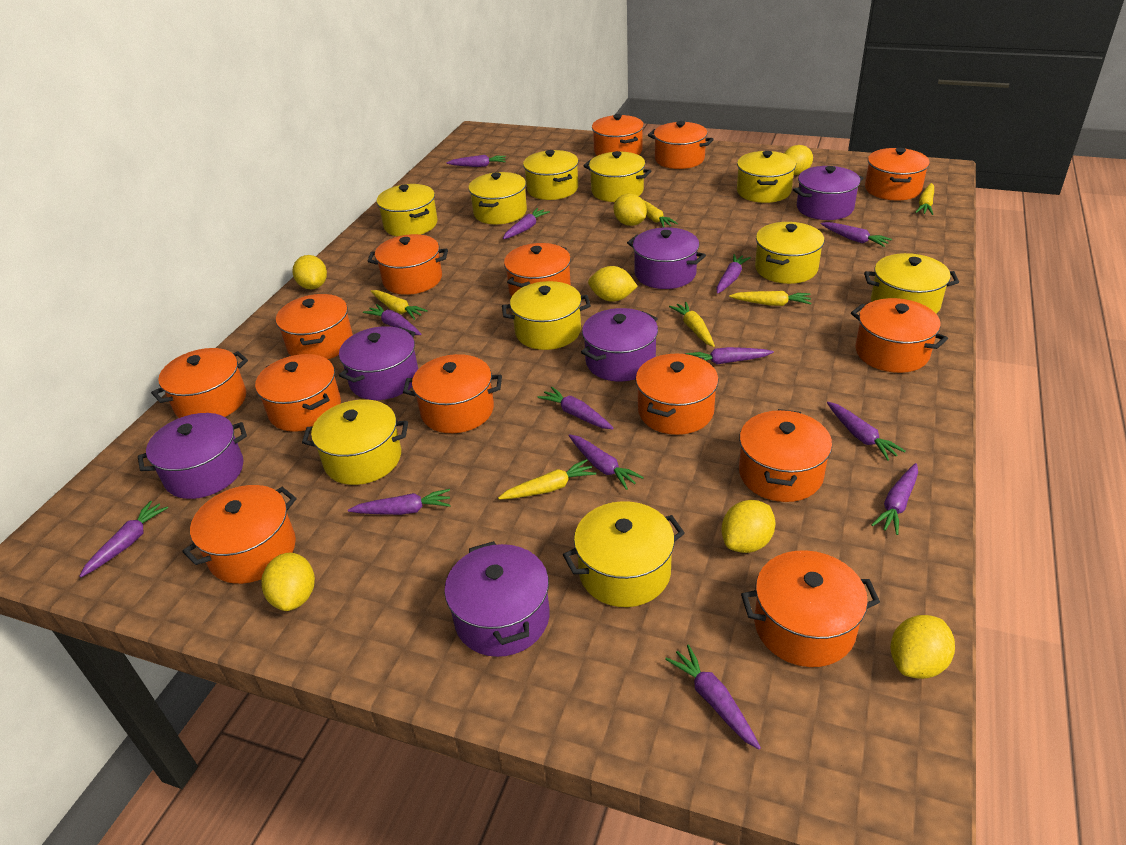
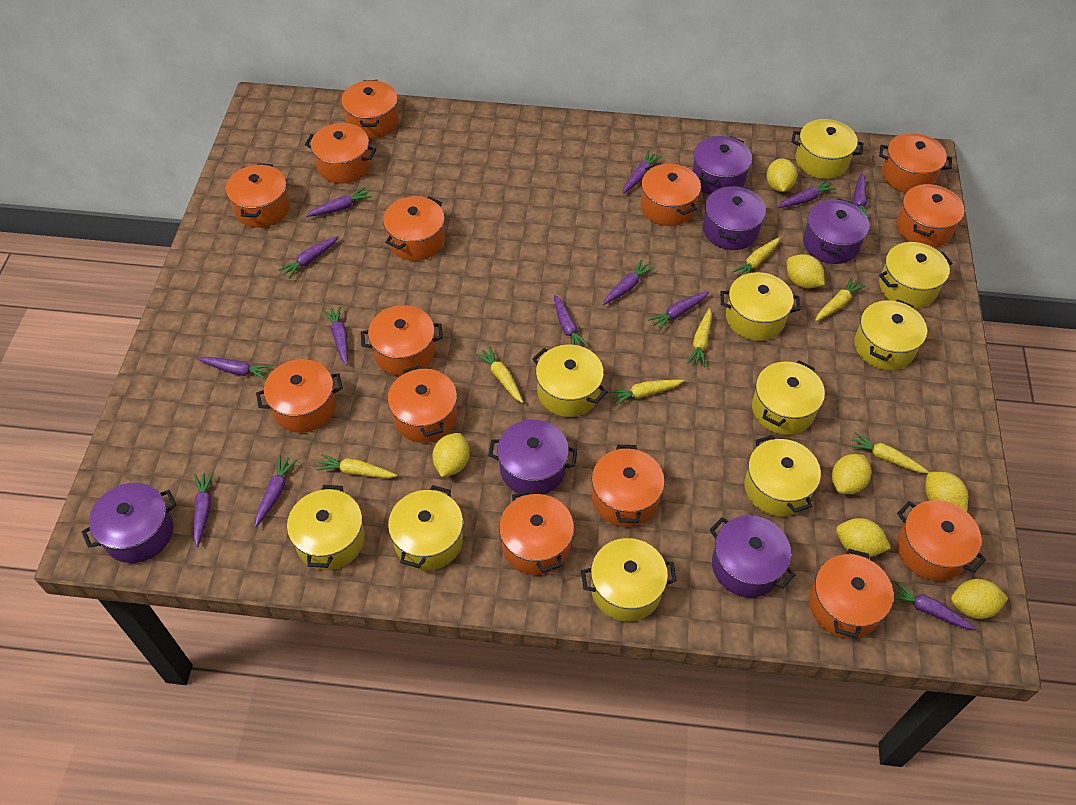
yellow carrot: 6 -> 7

